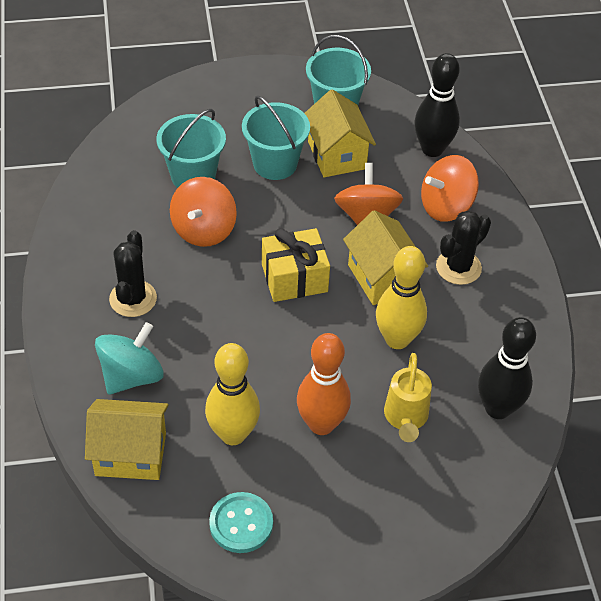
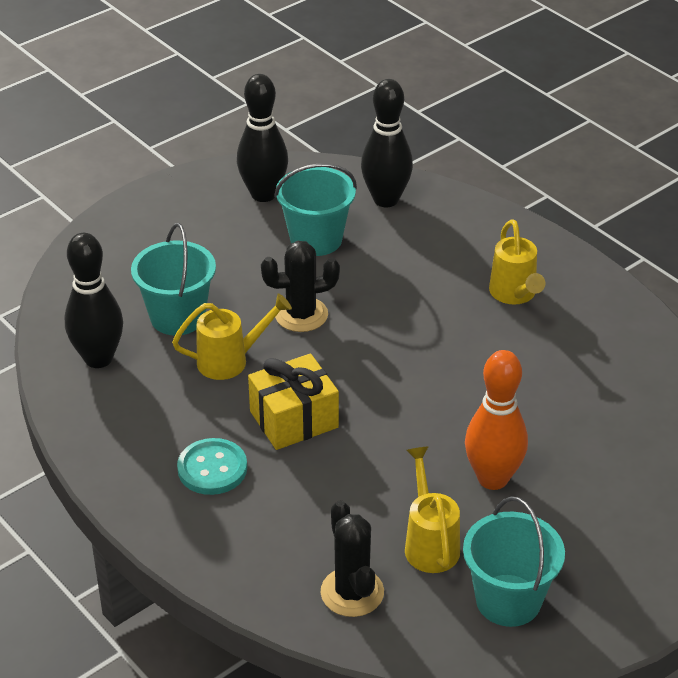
black bowling pin: 2 -> 3
orange spinning top: 3 -> 0
turquoise spinning top: 1 -> 0
yellow bowling pin: 2 -> 0
yellow house: 3 -> 0
yellow watering can: 1 -> 3

